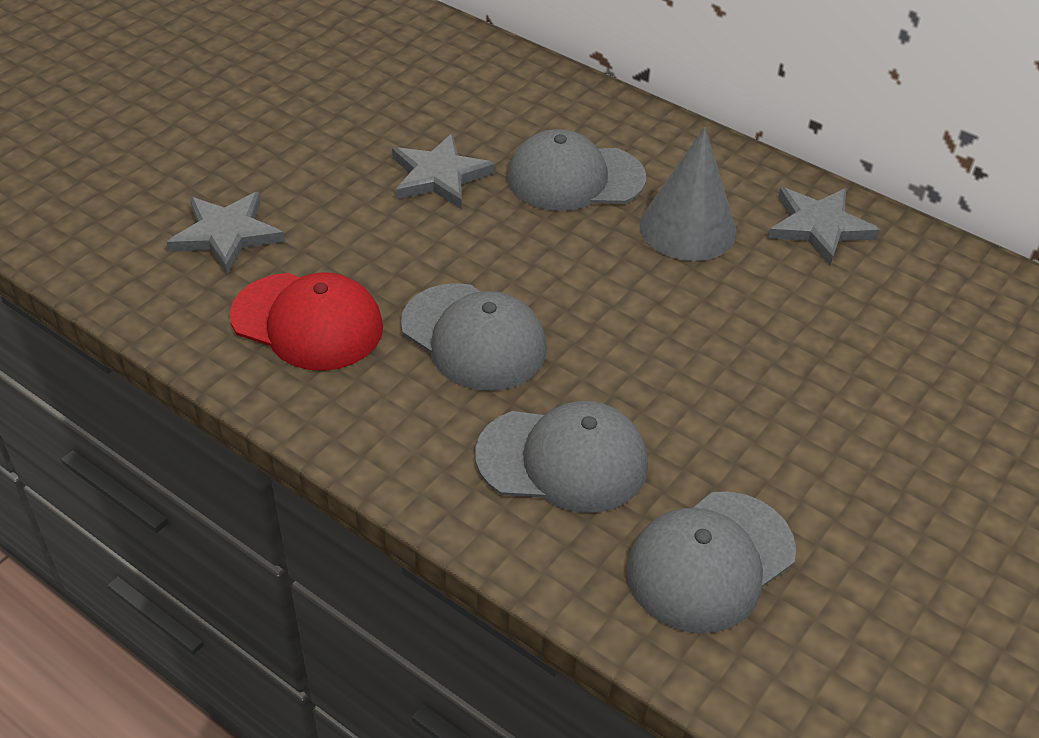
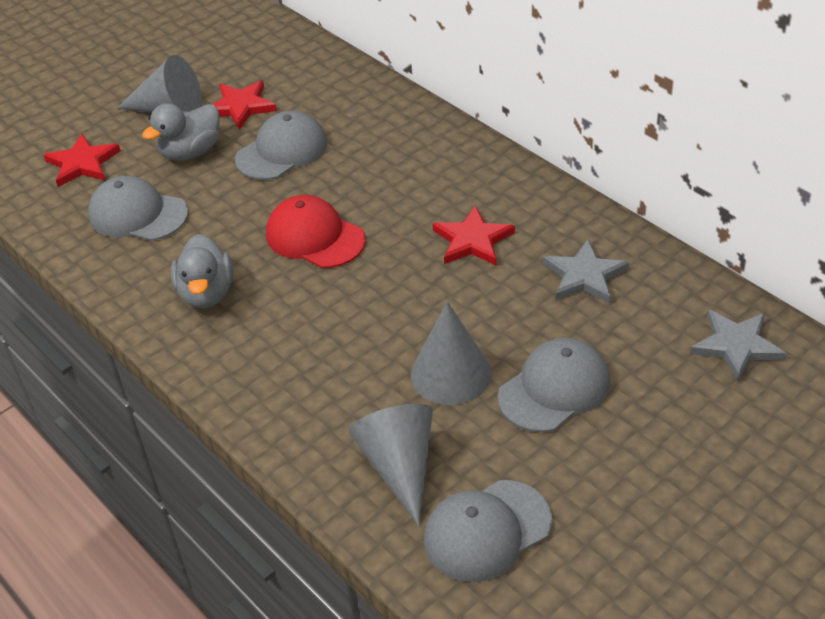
grey cone: 1 -> 3
grey duck: 0 -> 2
grey star: 3 -> 2
red star: 0 -> 3

